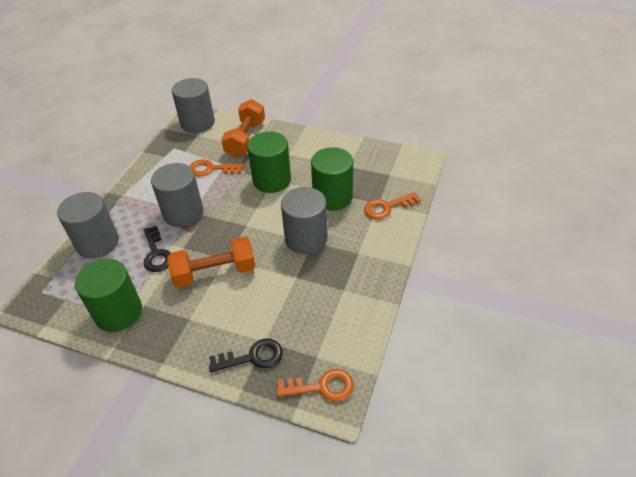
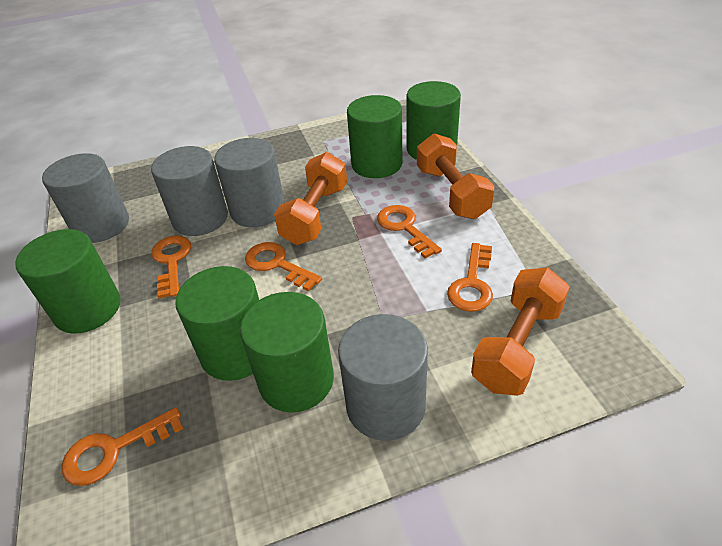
black key: 2 -> 0
green cylinder: 3 -> 5
orange dumbbell: 2 -> 3
orange key: 3 -> 5

